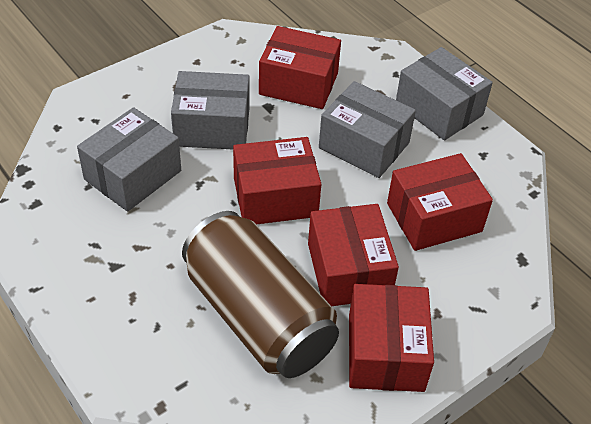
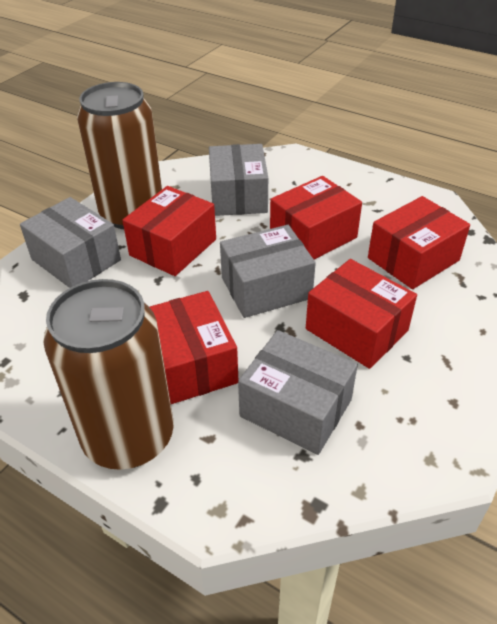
brown can: 1 -> 2

